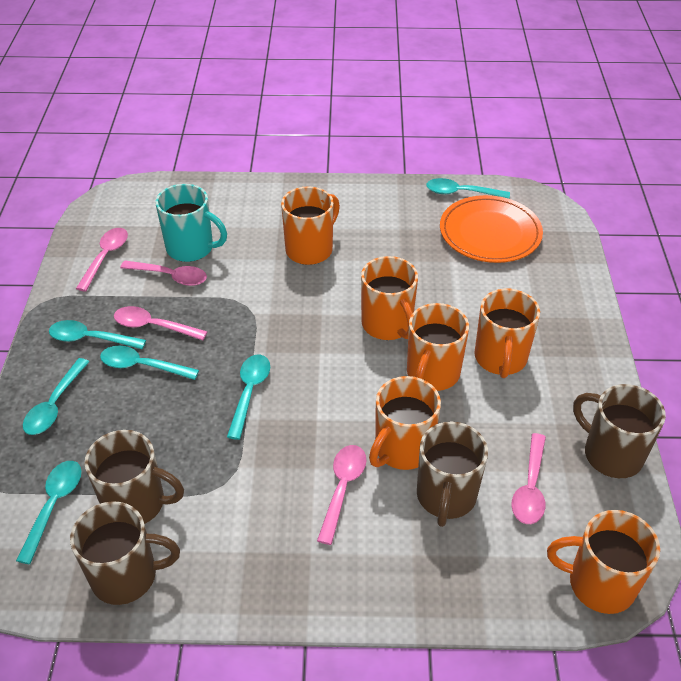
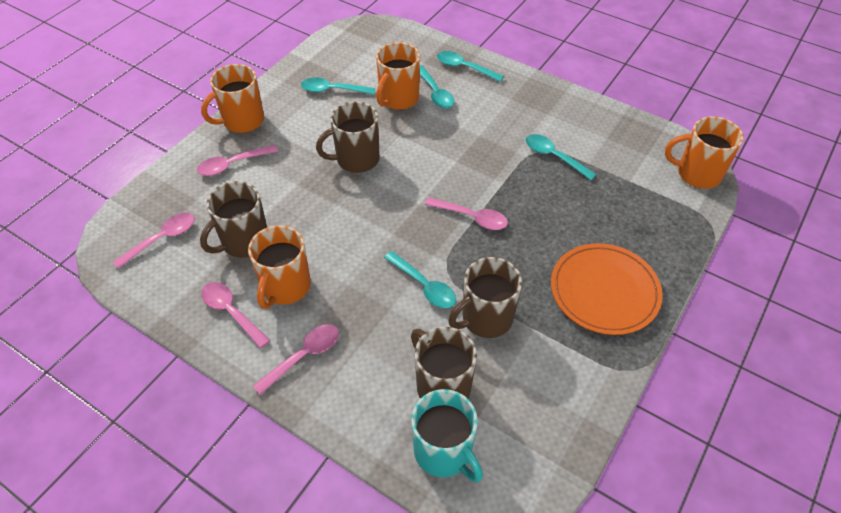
orange mug: 6 -> 4
turquoise spoon: 6 -> 5

